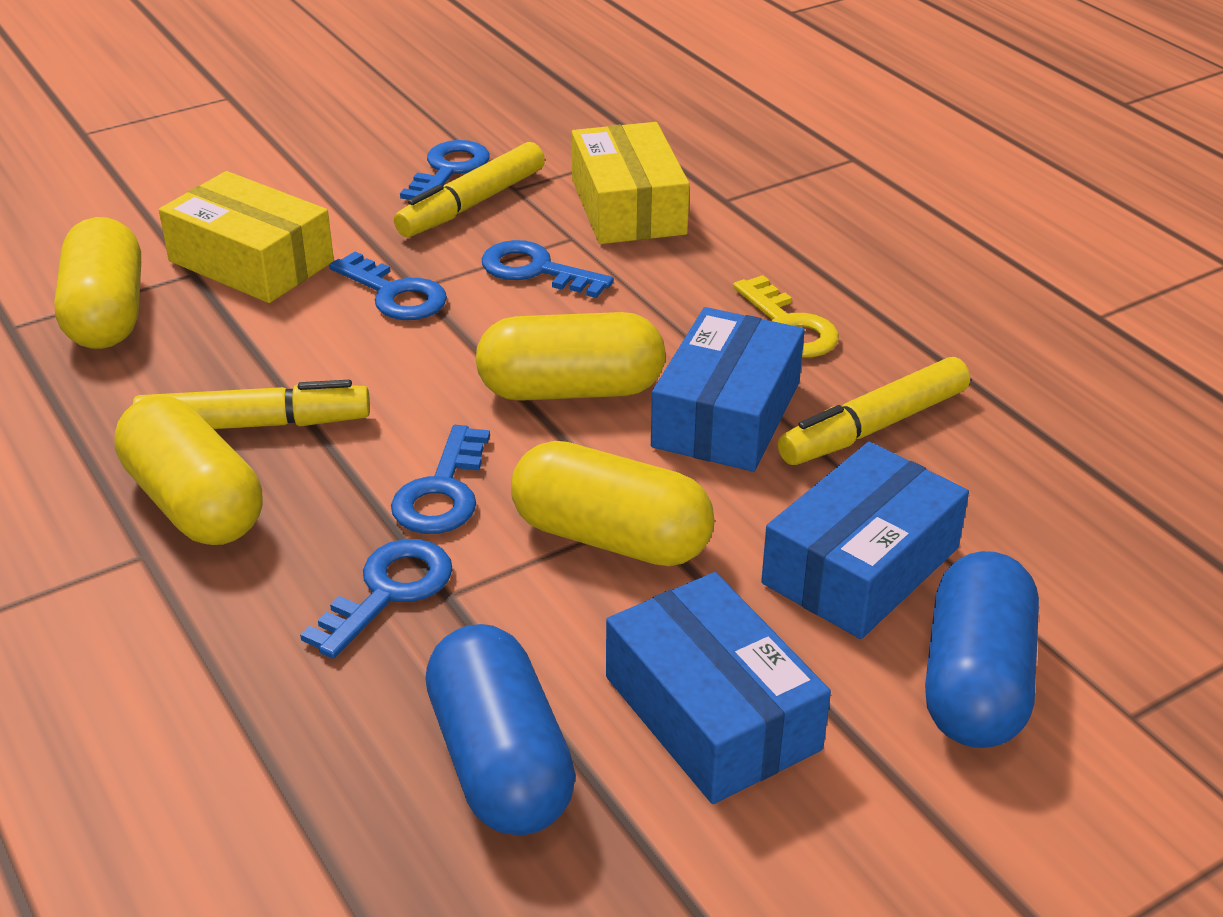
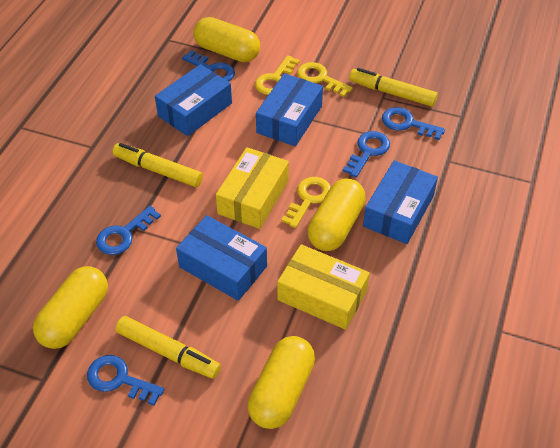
blue box: 3 -> 4
blue capsule: 2 -> 0
yellow key: 1 -> 3

